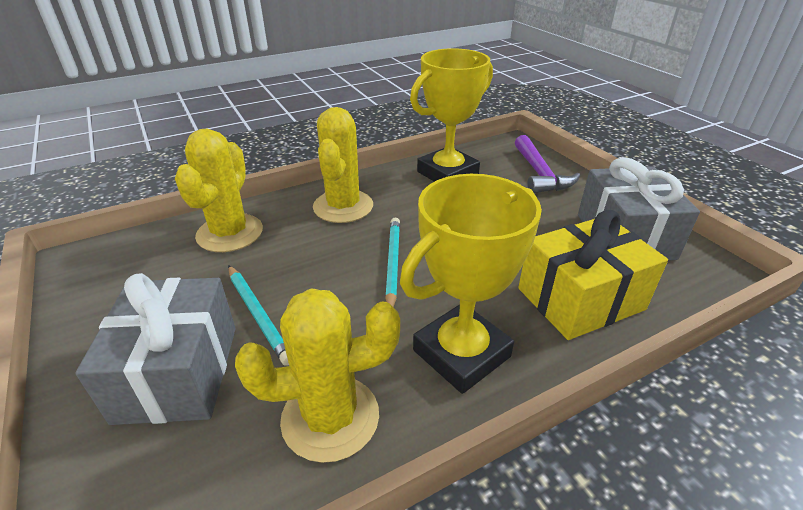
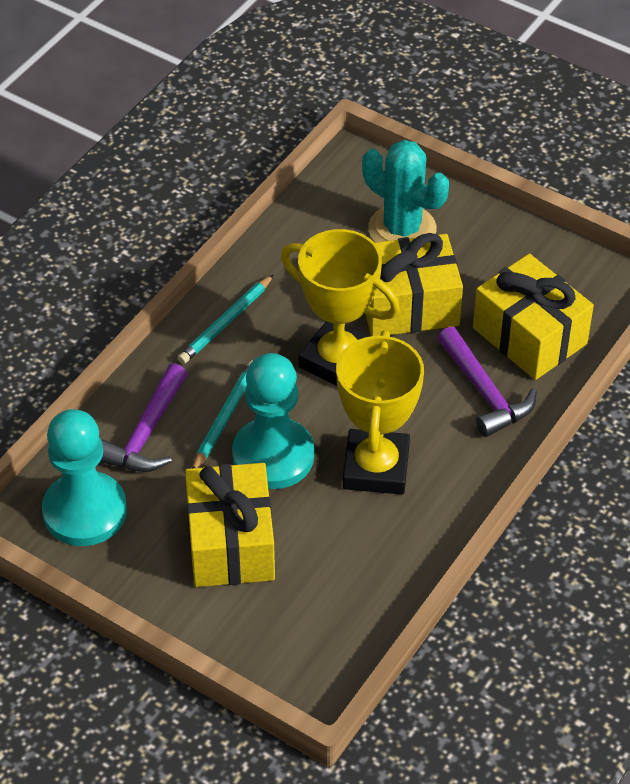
grey gift: 2 -> 0
purple hammer: 1 -> 2
turquoise cactus: 0 -> 1
turquoise pawn: 0 -> 2
yellow cactus: 3 -> 0
yellow gift: 1 -> 3

